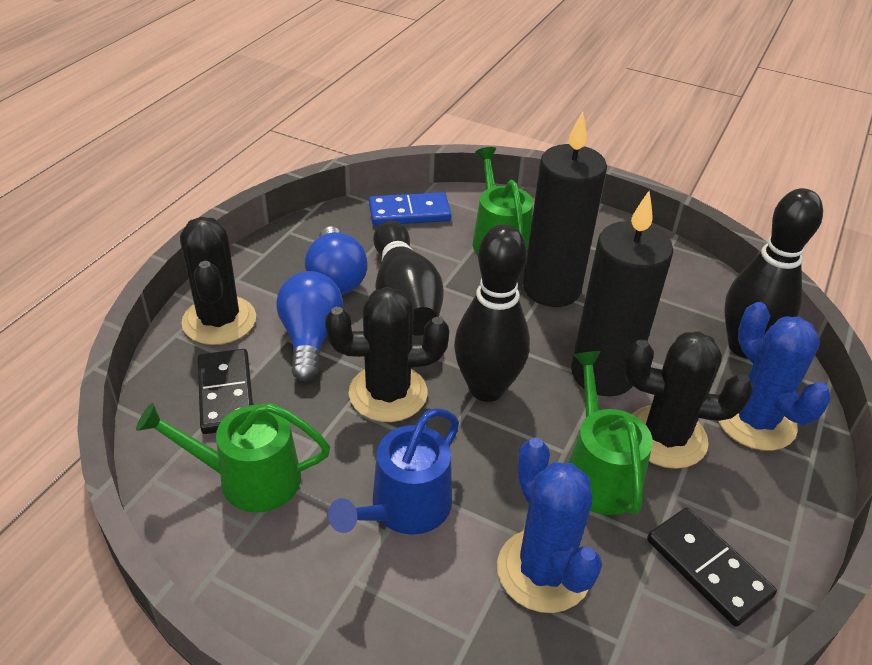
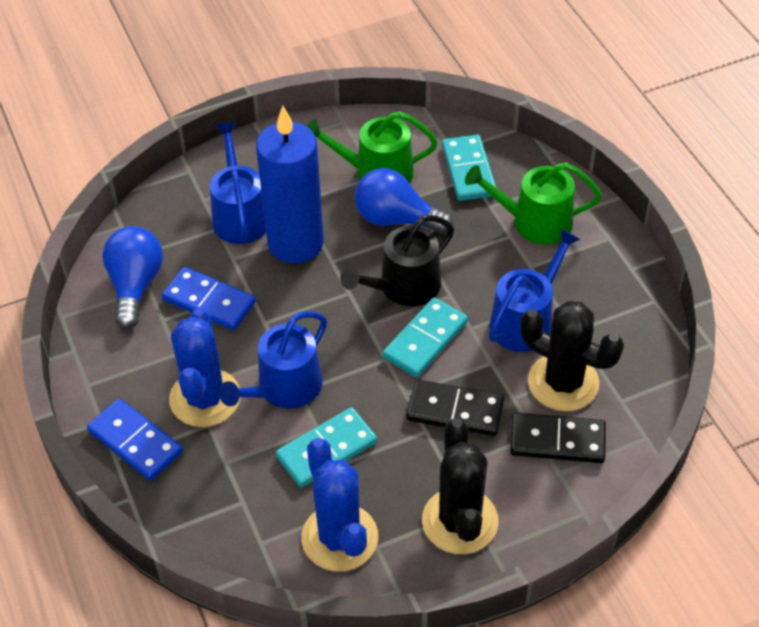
black bowling pin: 3 -> 0
black cactus: 3 -> 2
black candle: 2 -> 0
black watering can: 0 -> 1
blue candle: 0 -> 1
blue domino: 1 -> 2
blue watering can: 1 -> 3
green watering can: 3 -> 2
turquoise domino: 0 -> 3

